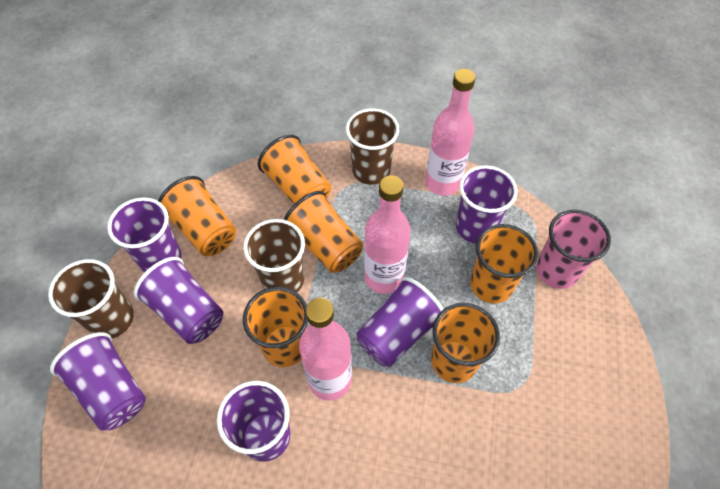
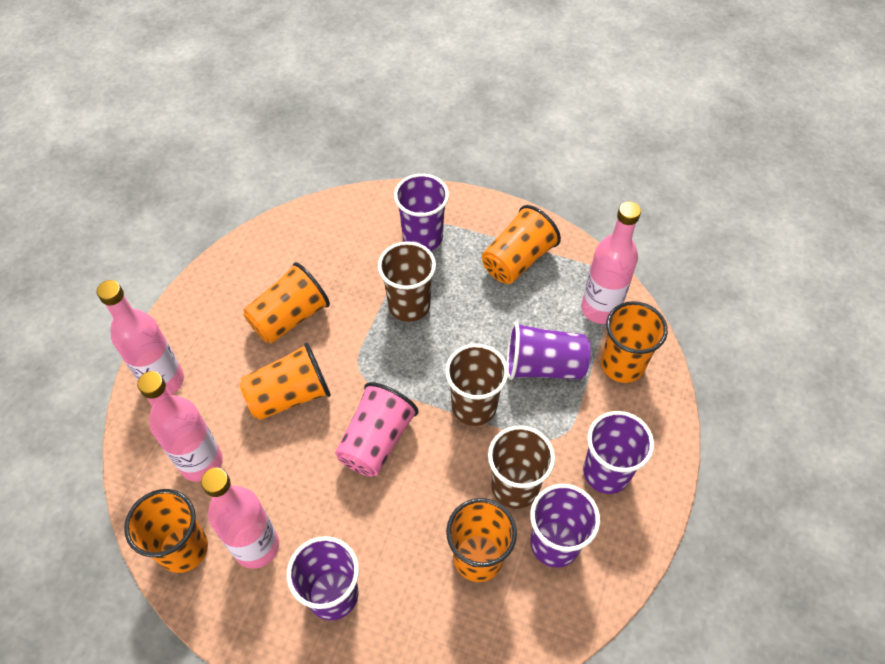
pink bottle: 3 -> 4
purple cup: 6 -> 5

